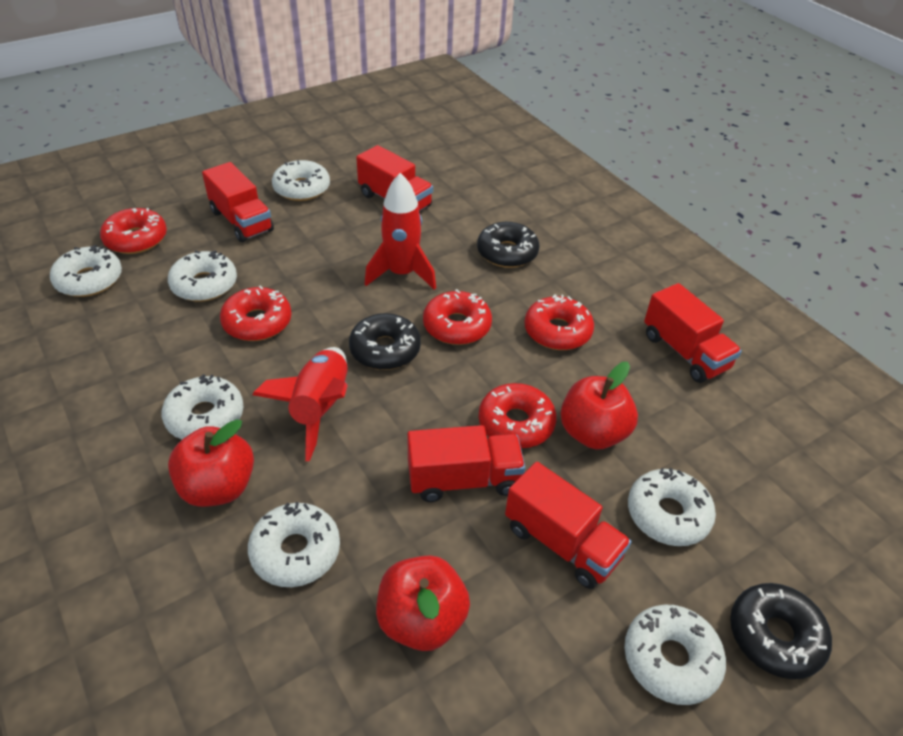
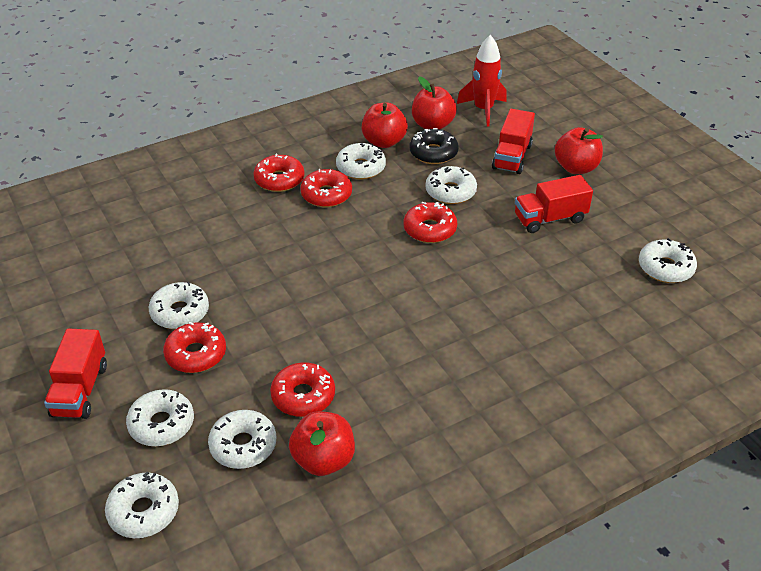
black donut: 3 -> 1
red apple: 3 -> 4
red rocket: 2 -> 1
red truck: 5 -> 3

